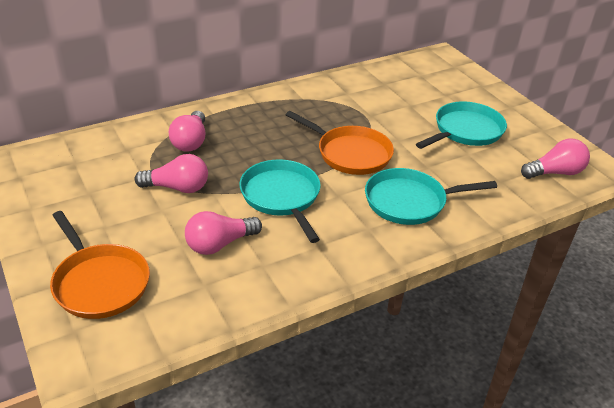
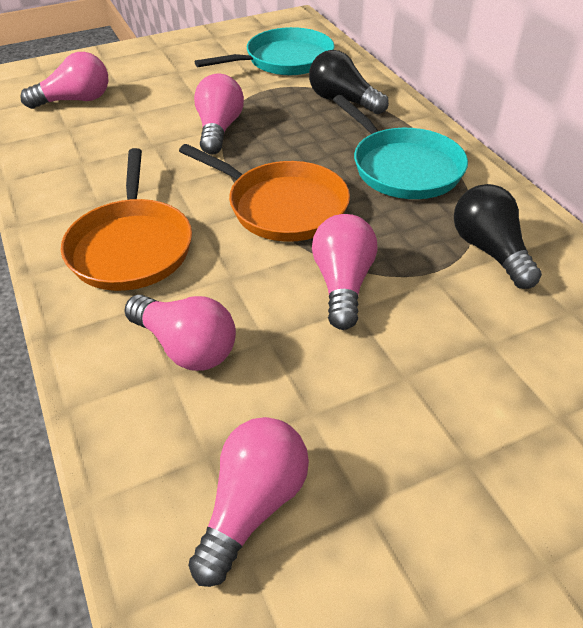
black light bulb: 0 -> 2
pink light bulb: 4 -> 5
turquoise pan: 3 -> 2

